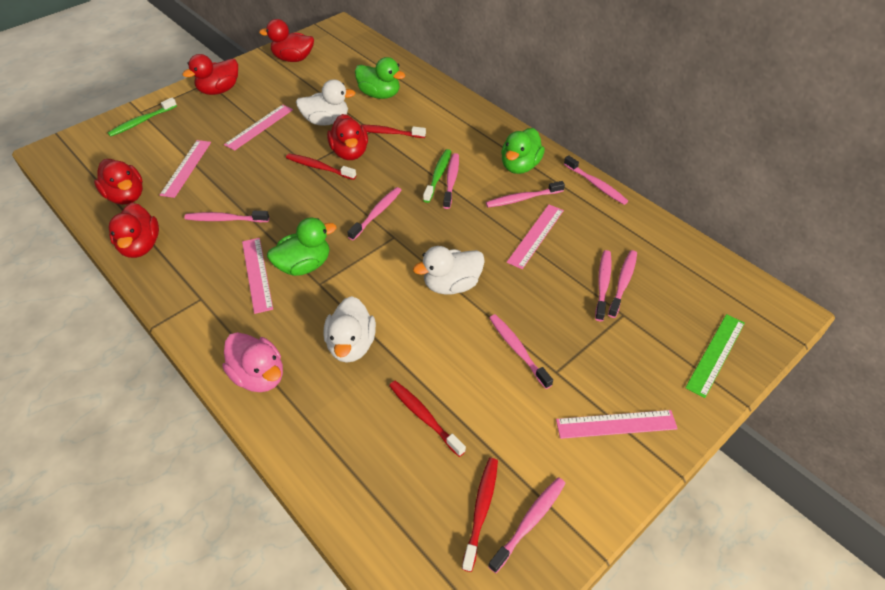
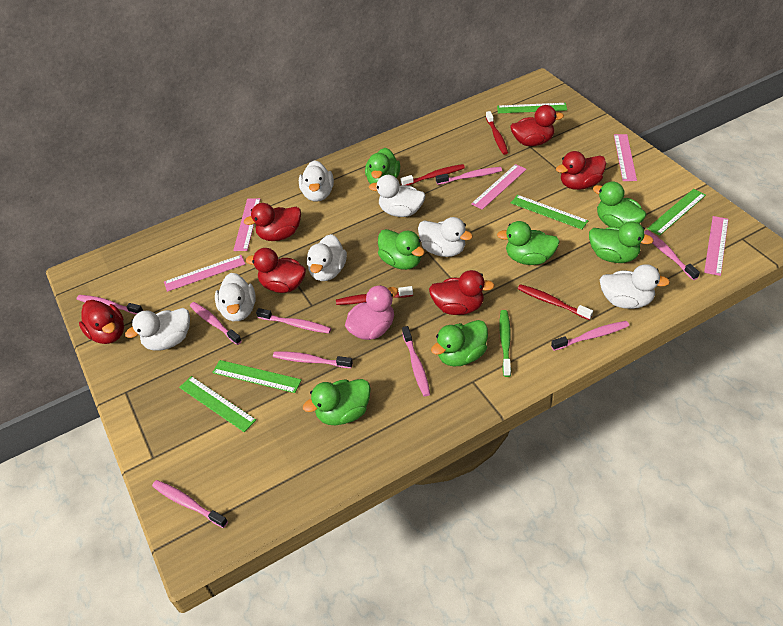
green duck: 3 -> 7
green ruler: 1 -> 5
green toothbrush: 2 -> 1
red duck: 5 -> 6
white duck: 3 -> 7

